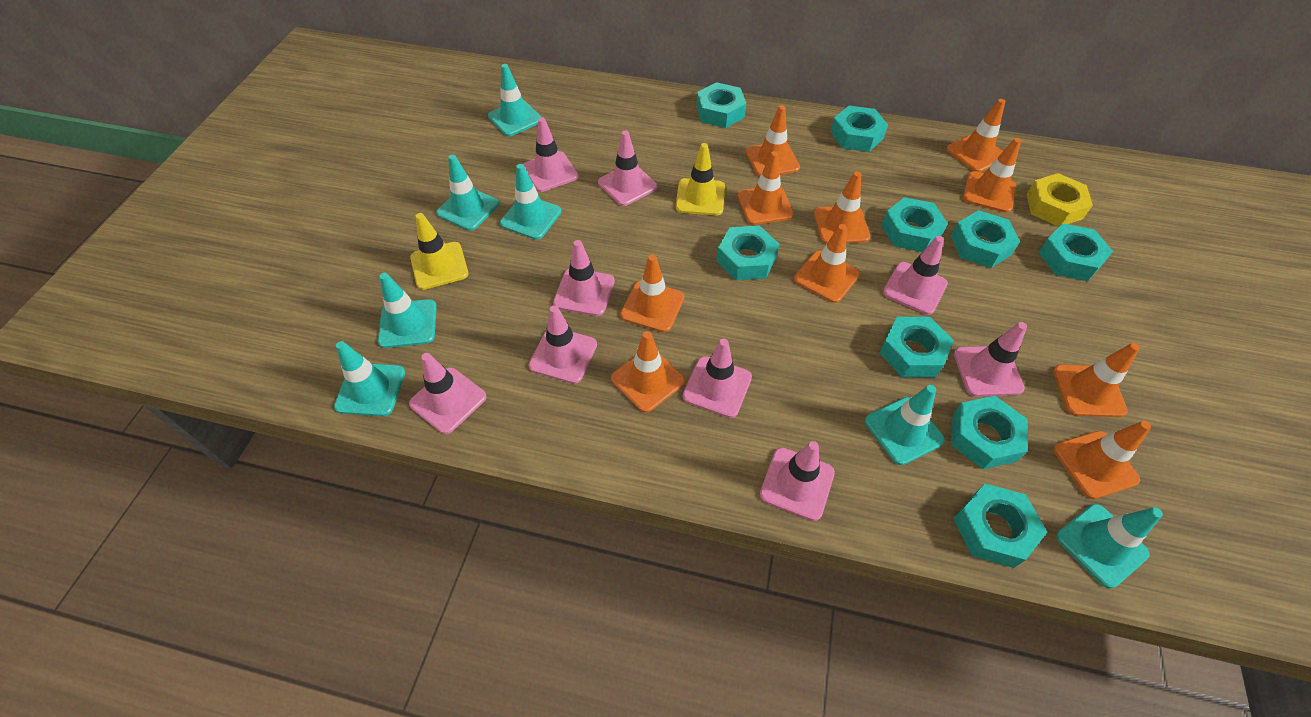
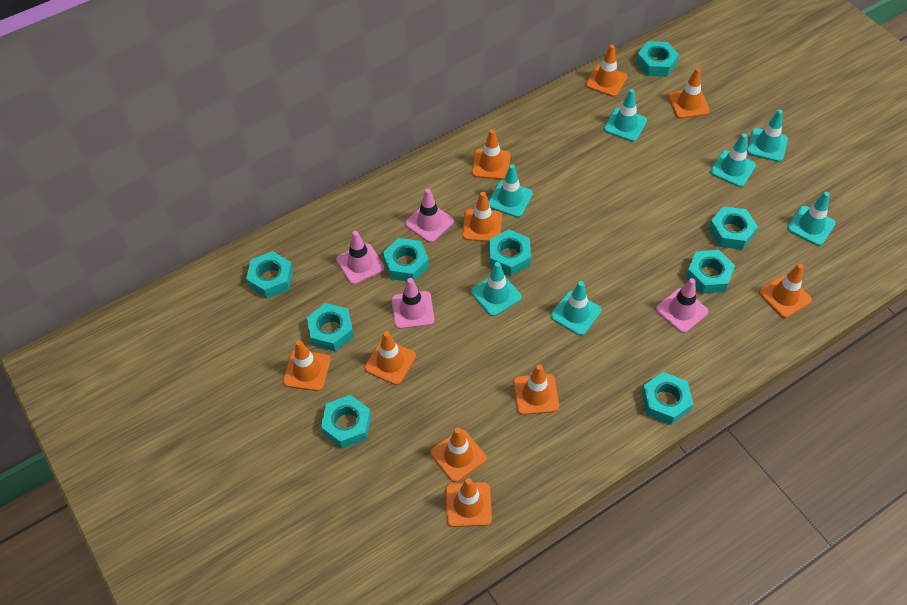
pink traffic cone: 9 -> 4
yellow nut: 1 -> 0
yellow traffic cone: 2 -> 0

